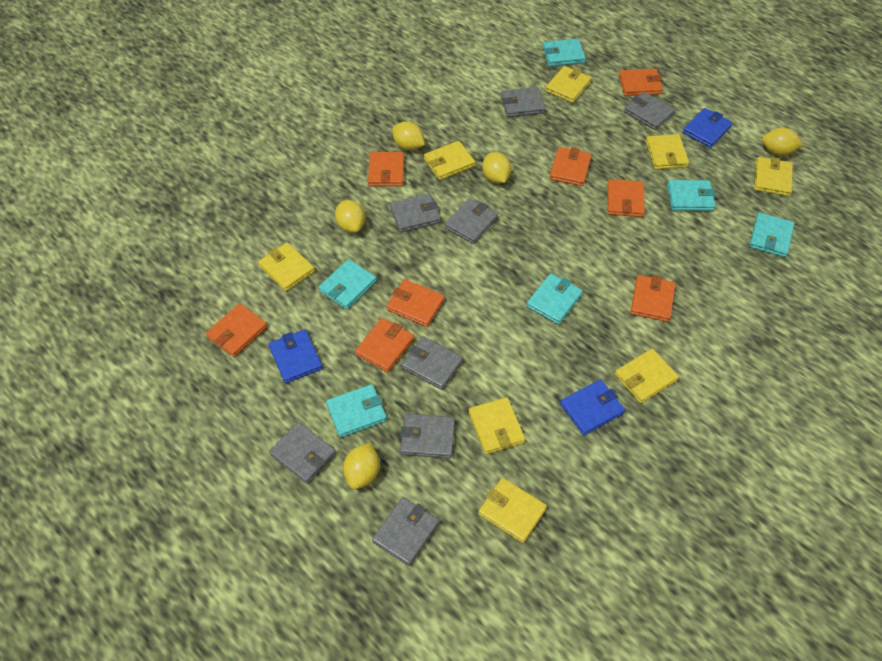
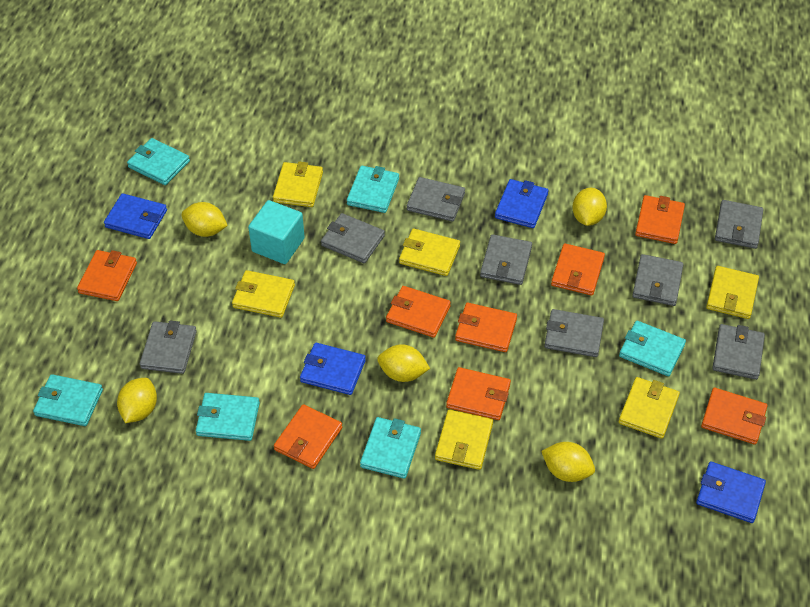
blue wallet: 3 -> 4
turquoise cube: 0 -> 1
yellow wallet: 8 -> 6

